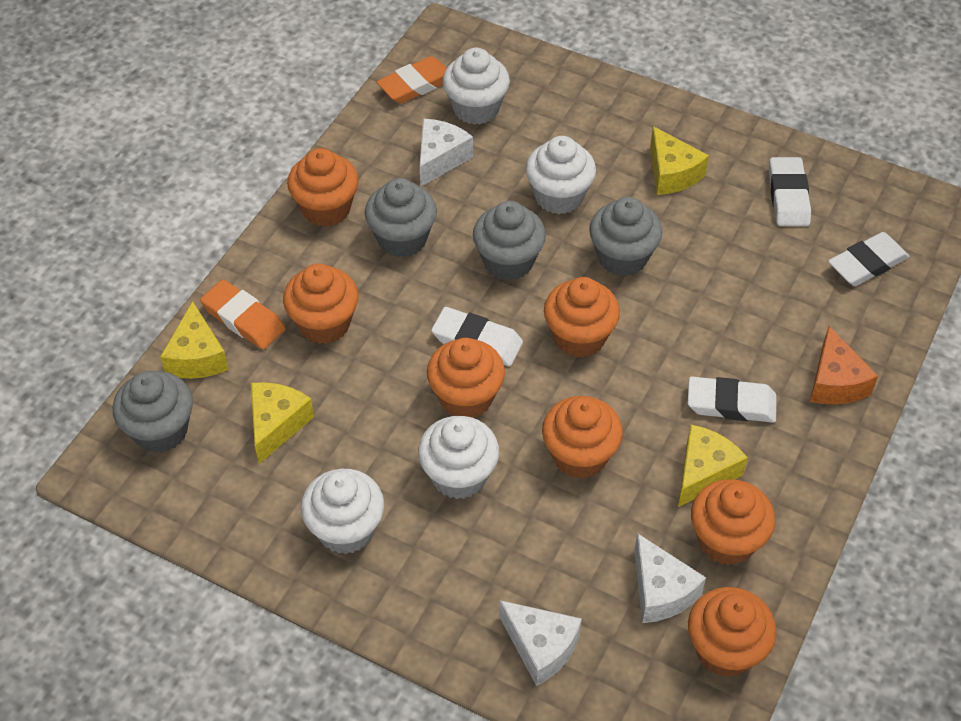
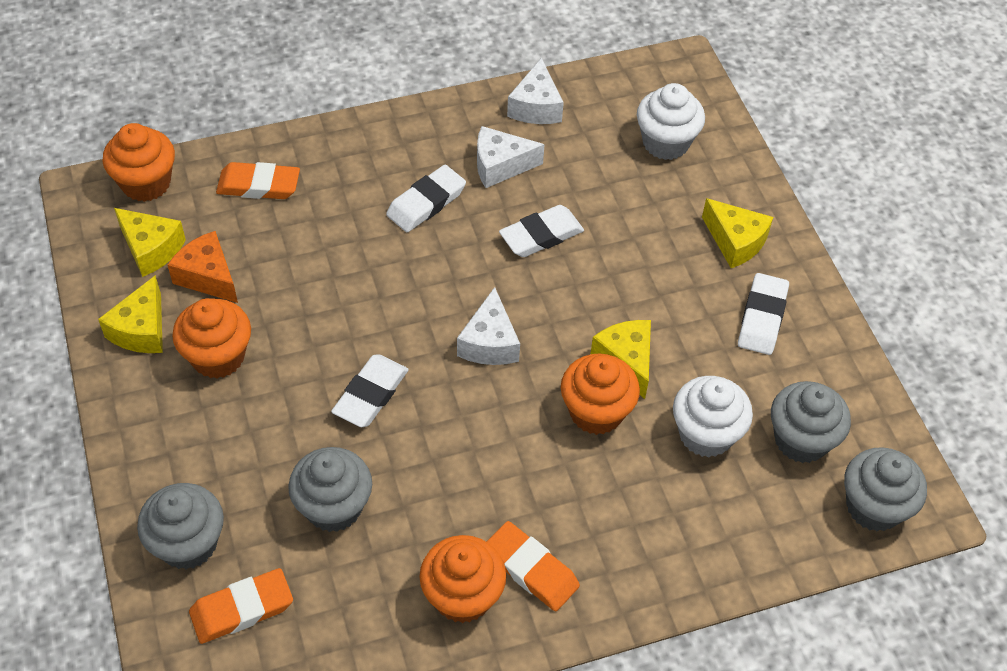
orange cupcake: 7 -> 4
orange eraser: 2 -> 3
white cupcake: 4 -> 2

